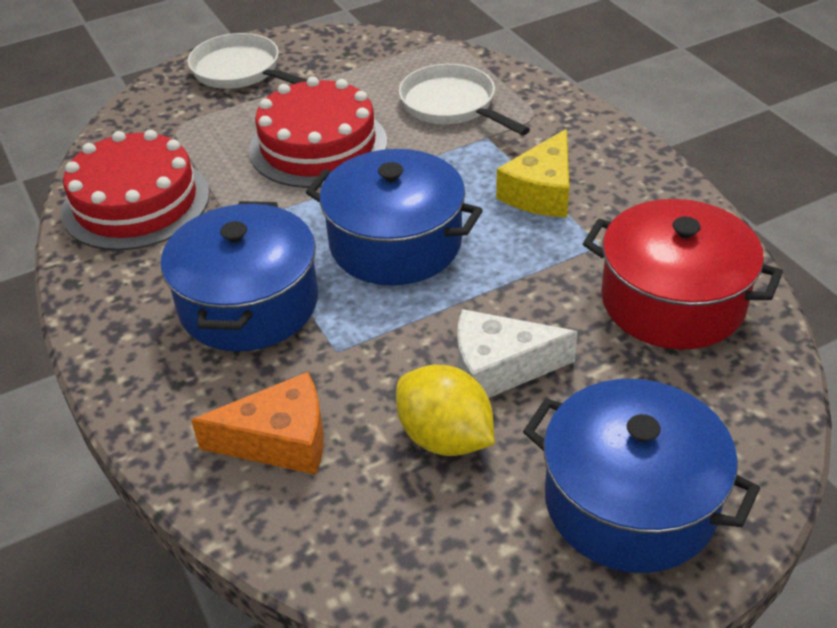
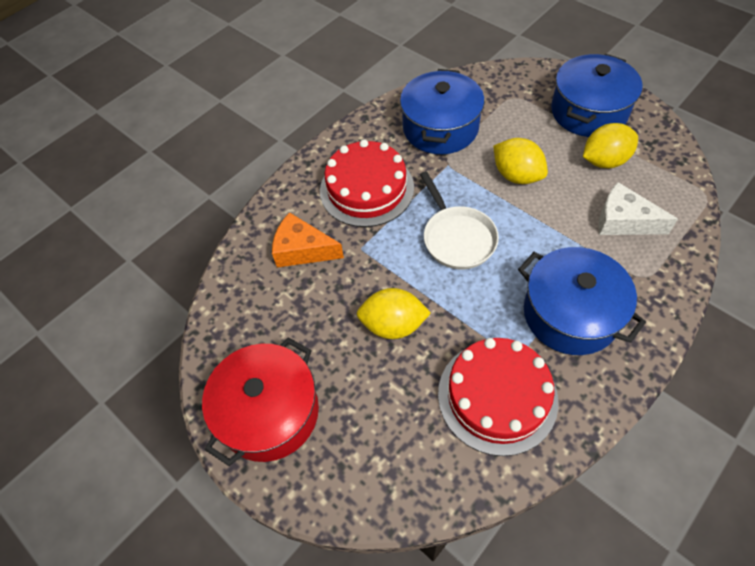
white pan: 2 -> 1
yellow cheese: 1 -> 0
yellow lemon: 1 -> 3

